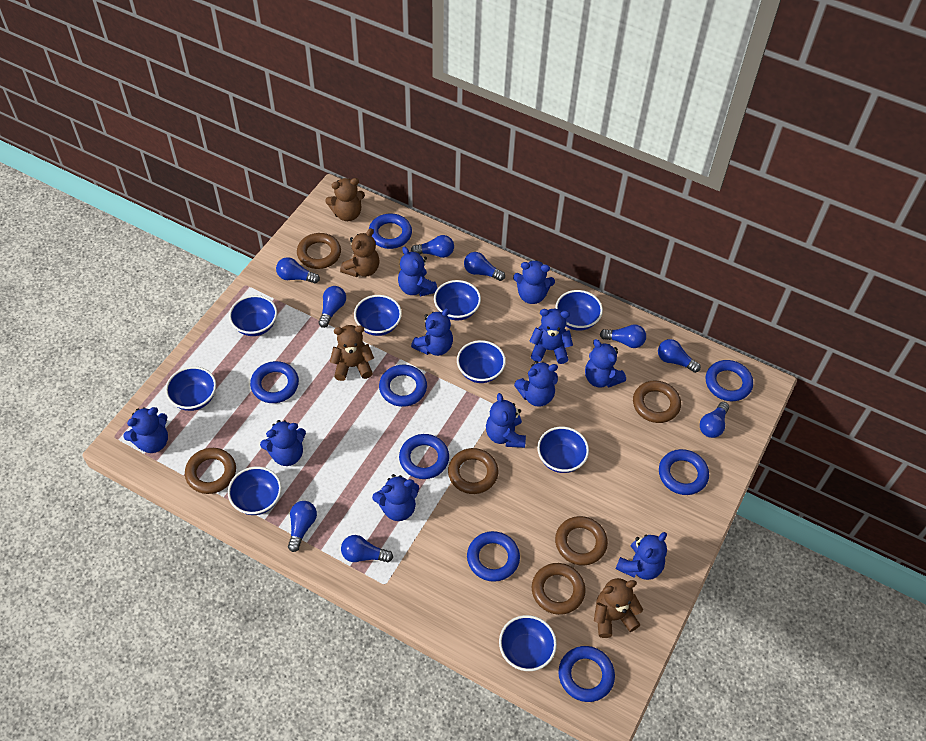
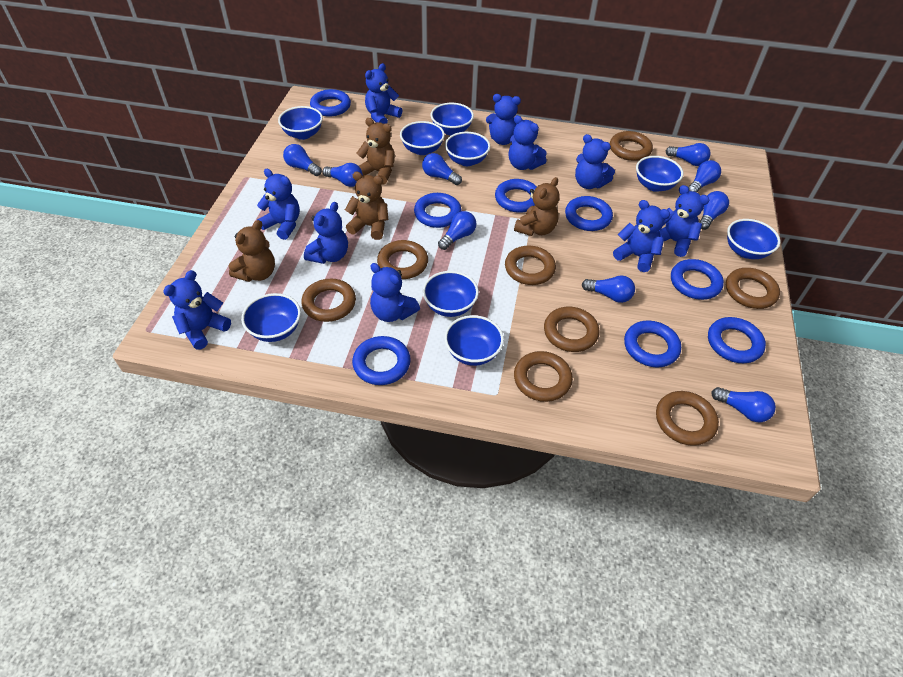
blue teddy bear: 11 -> 10
brown ring: 6 -> 8

